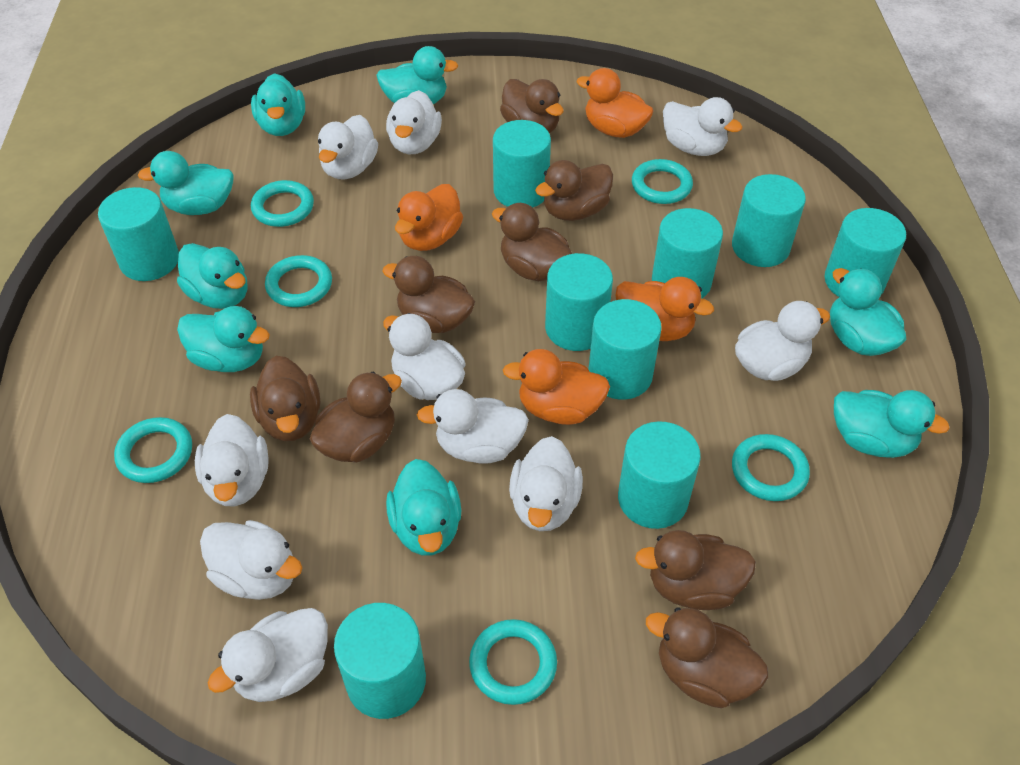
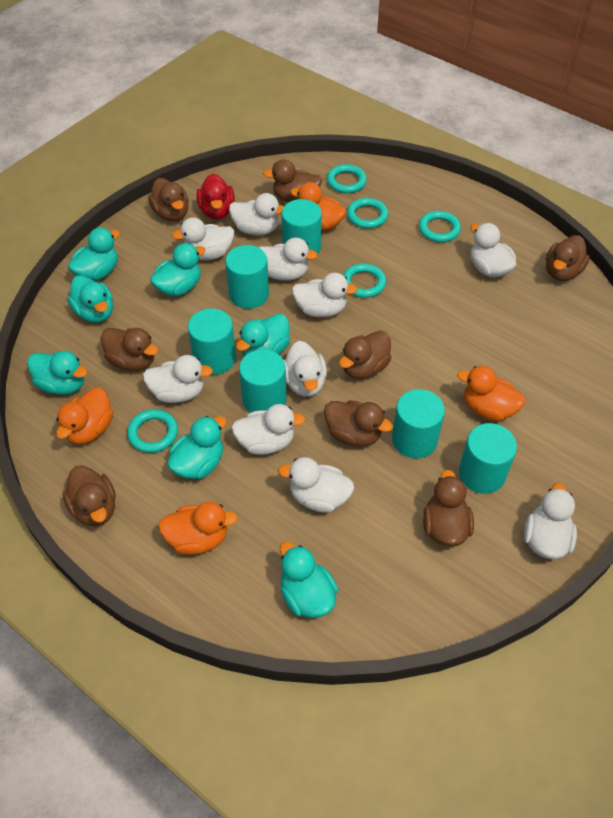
red duck: 0 -> 1
turquoise cylinder: 9 -> 6
turquoise duck: 8 -> 7
turquoise ring: 6 -> 5

